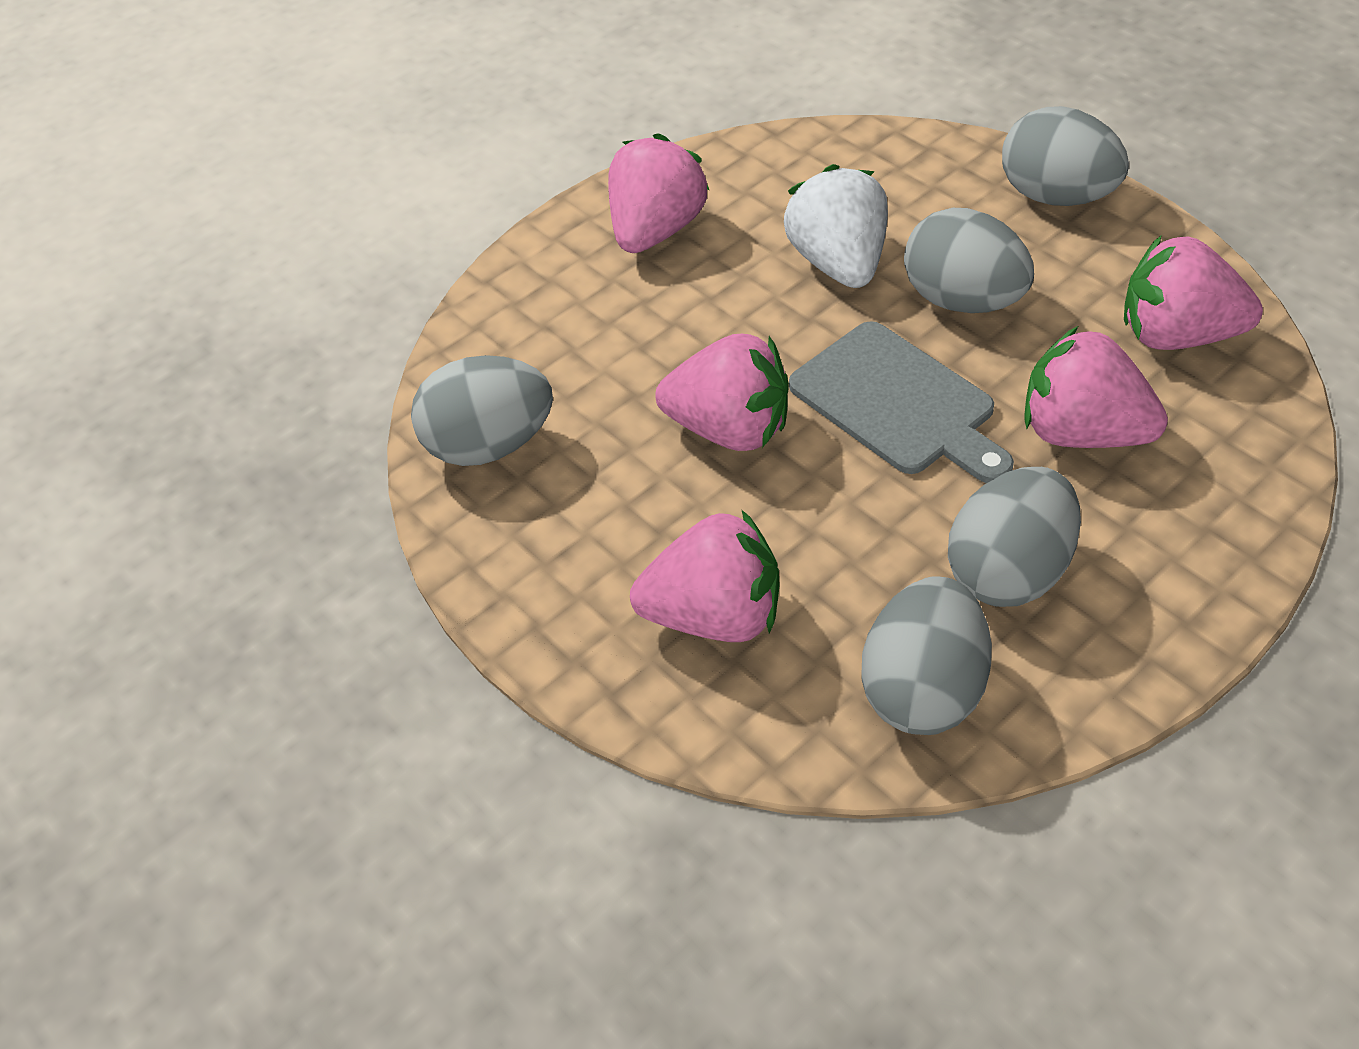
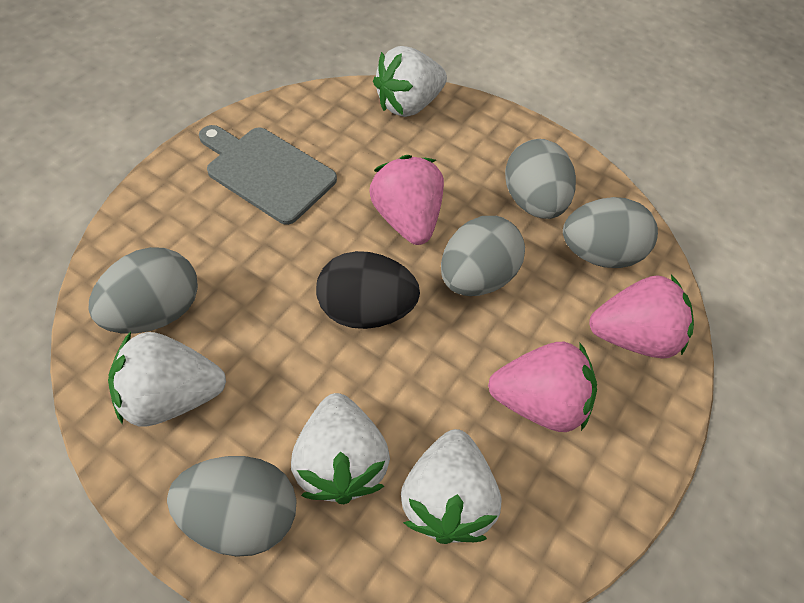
black egg: 0 -> 1
pink strawberry: 5 -> 3
white strawberry: 1 -> 4

